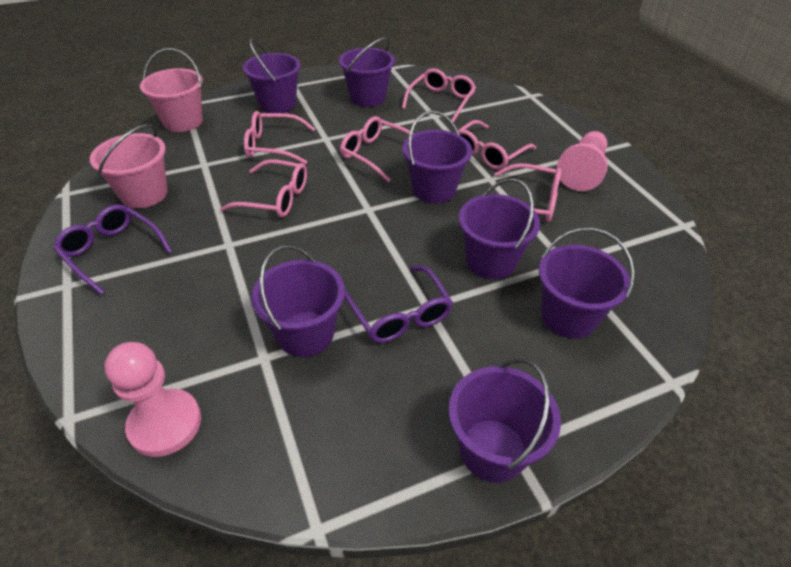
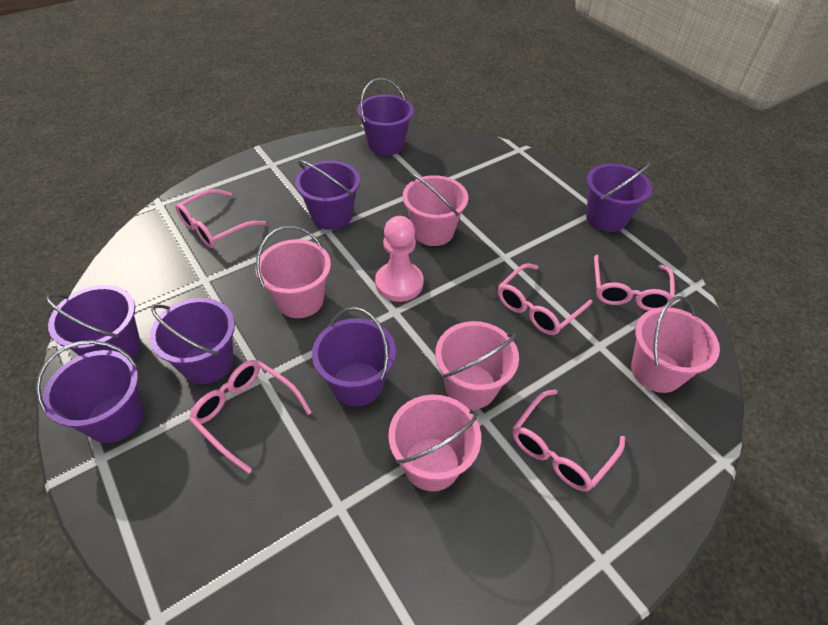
pink bucket: 2 -> 5
pink glasses: 6 -> 5
pink pawn: 2 -> 1
purple glasses: 2 -> 0

